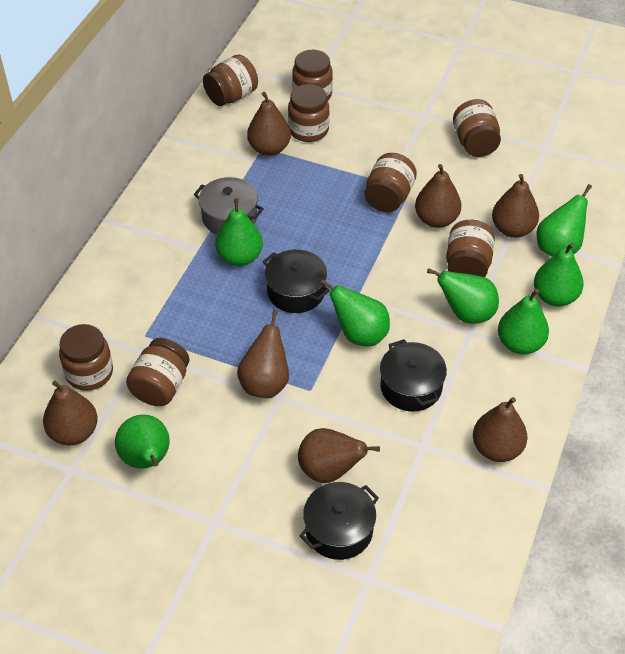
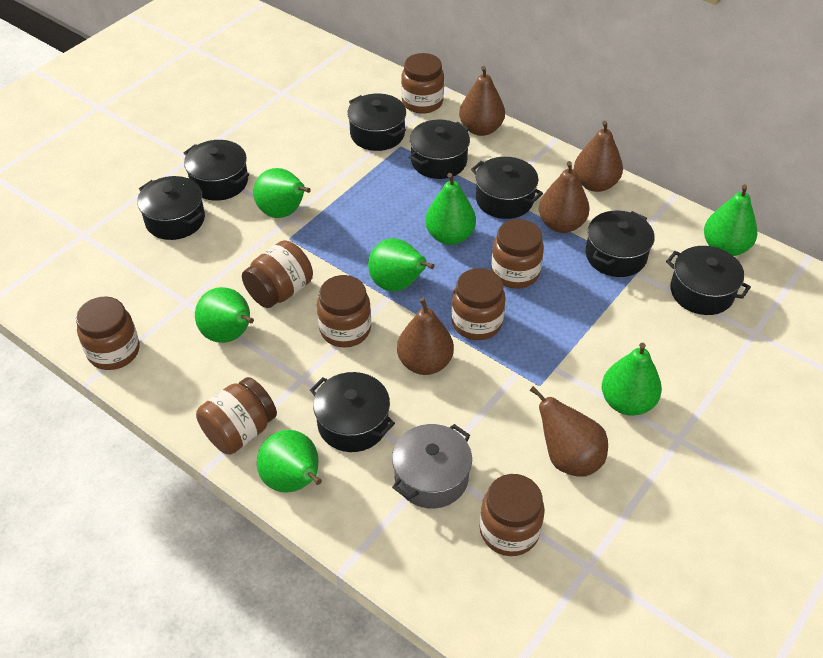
black pot: 3 -> 8
brown pear: 7 -> 5

